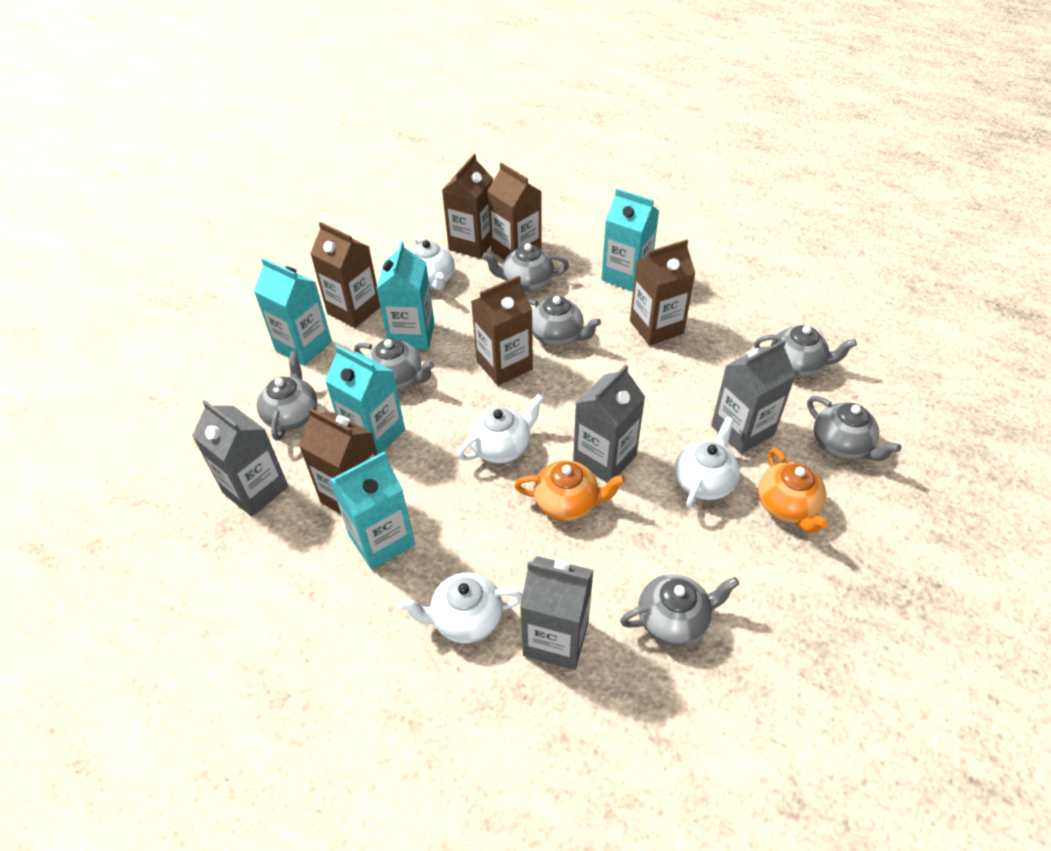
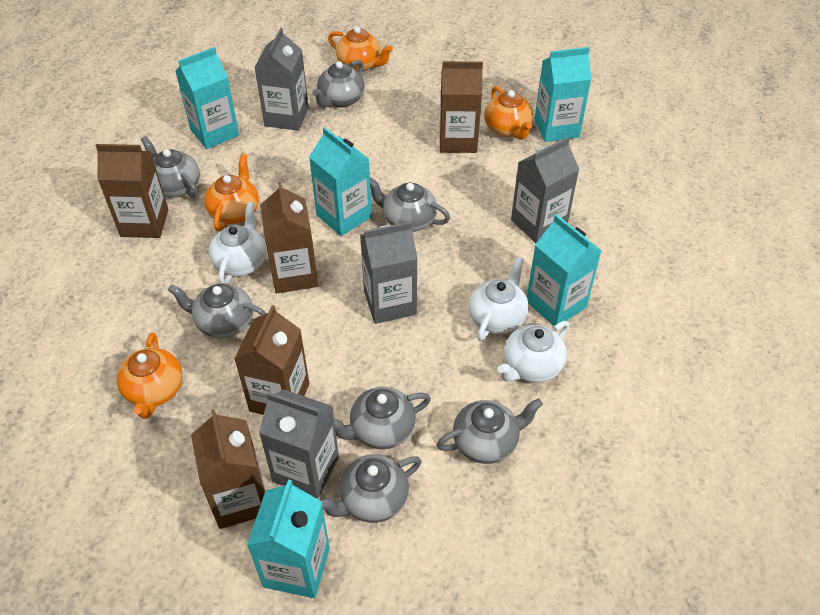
brown carton: 6 -> 5
orange teapot: 2 -> 4
white teapot: 4 -> 3

